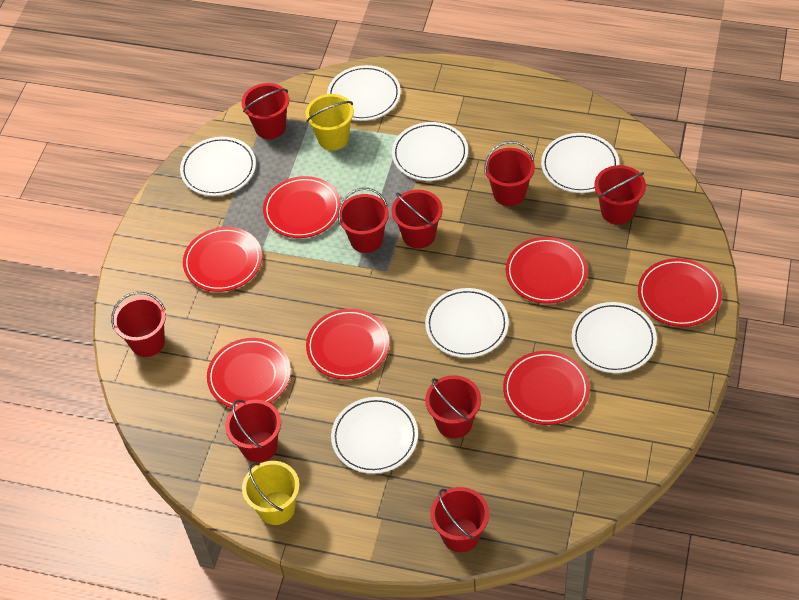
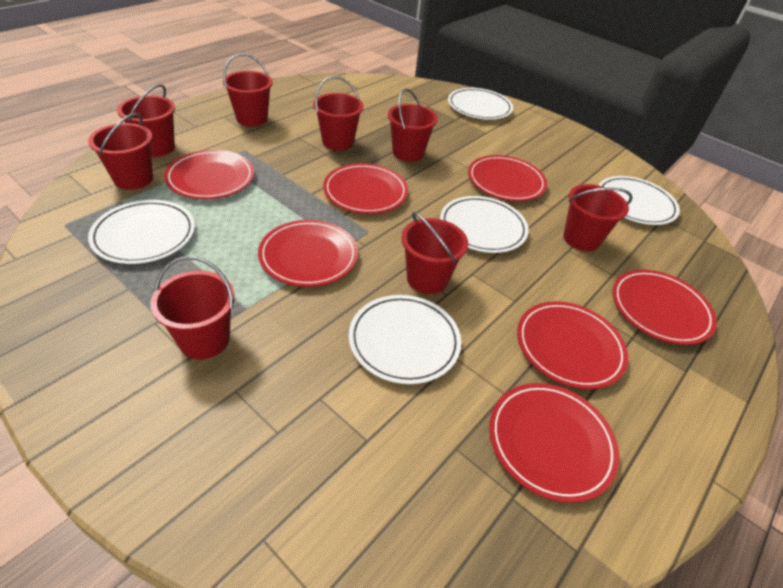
red bucket: 9 -> 8
white plate: 7 -> 5
yellow bucket: 2 -> 0

